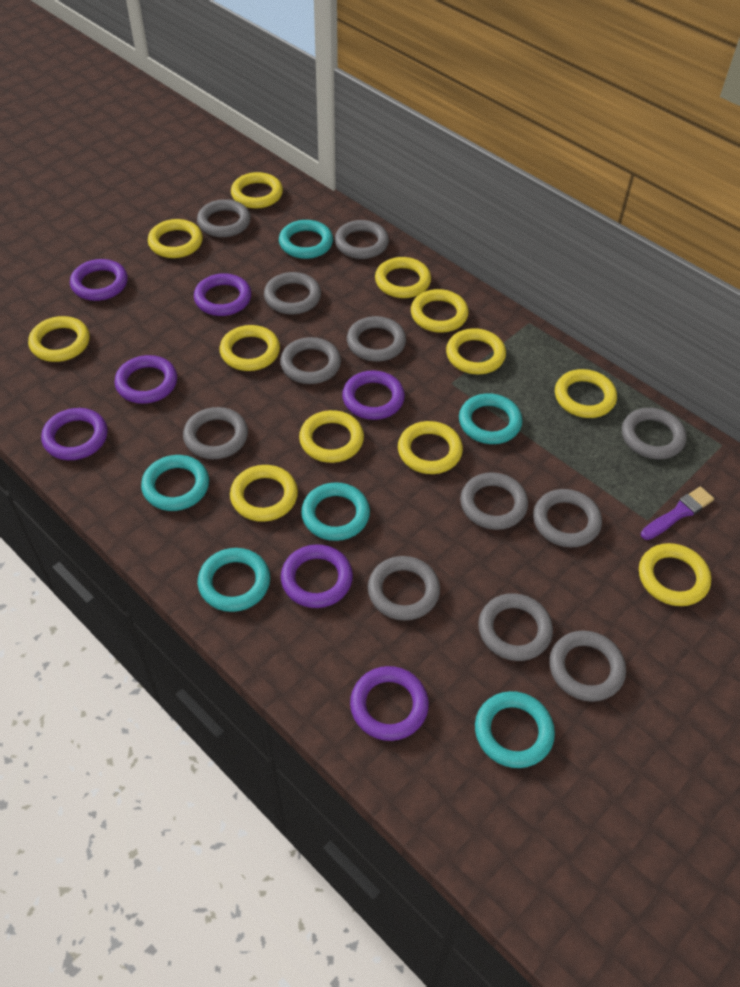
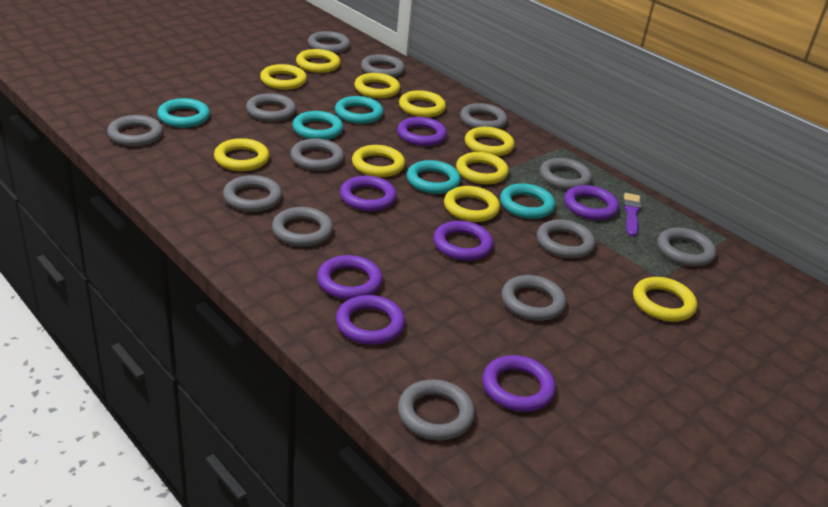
grey ring: 12 -> 13
turquoise ring: 6 -> 5
yellow ring: 12 -> 10

